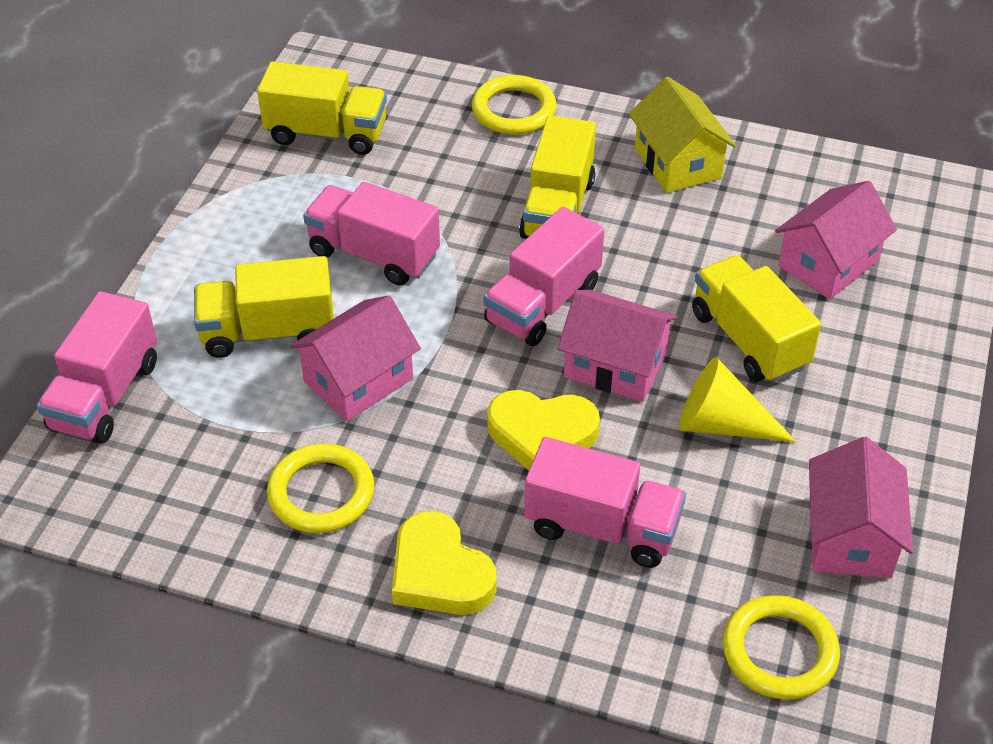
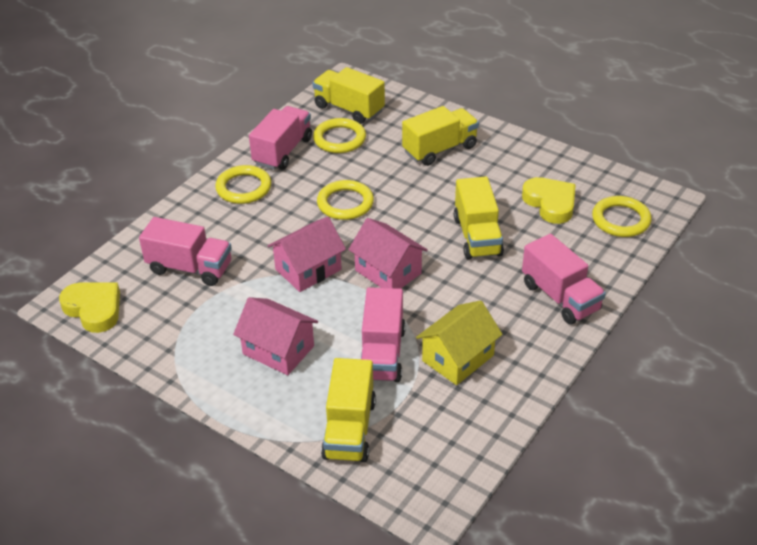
pink house: 4 -> 3
yellow cone: 1 -> 0
yellow ring: 3 -> 4

